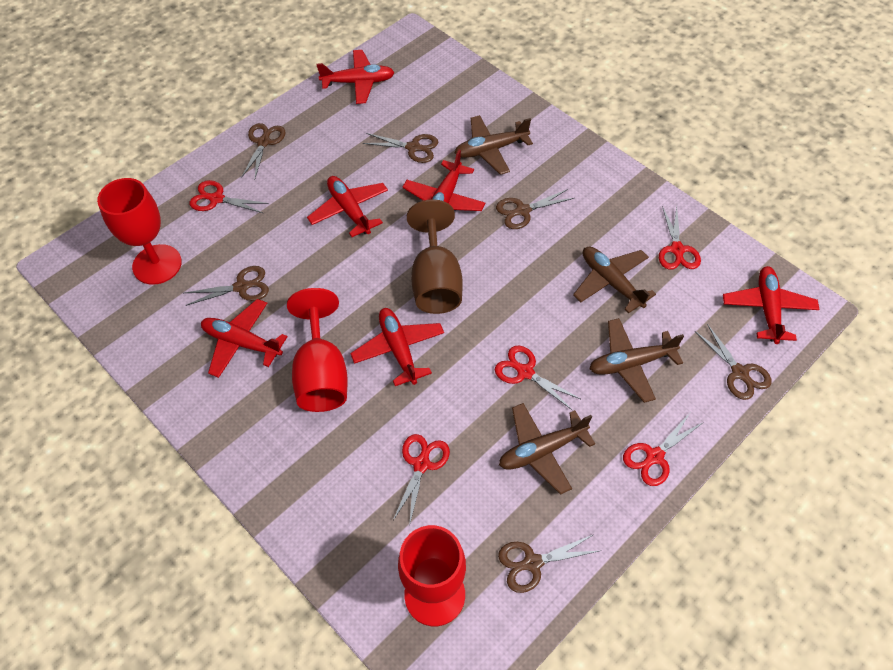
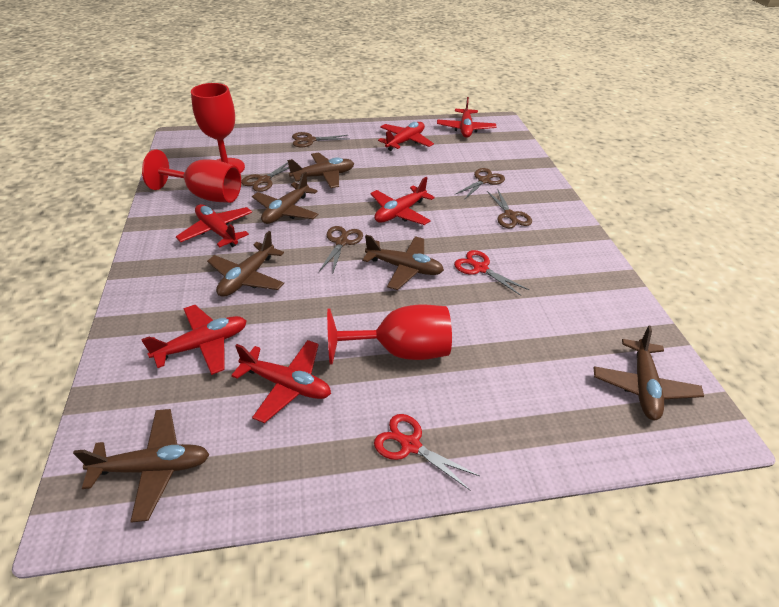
brown goblet: 1 -> 0
brown plane: 4 -> 6
brown scissors: 6 -> 5
red scissors: 5 -> 2

